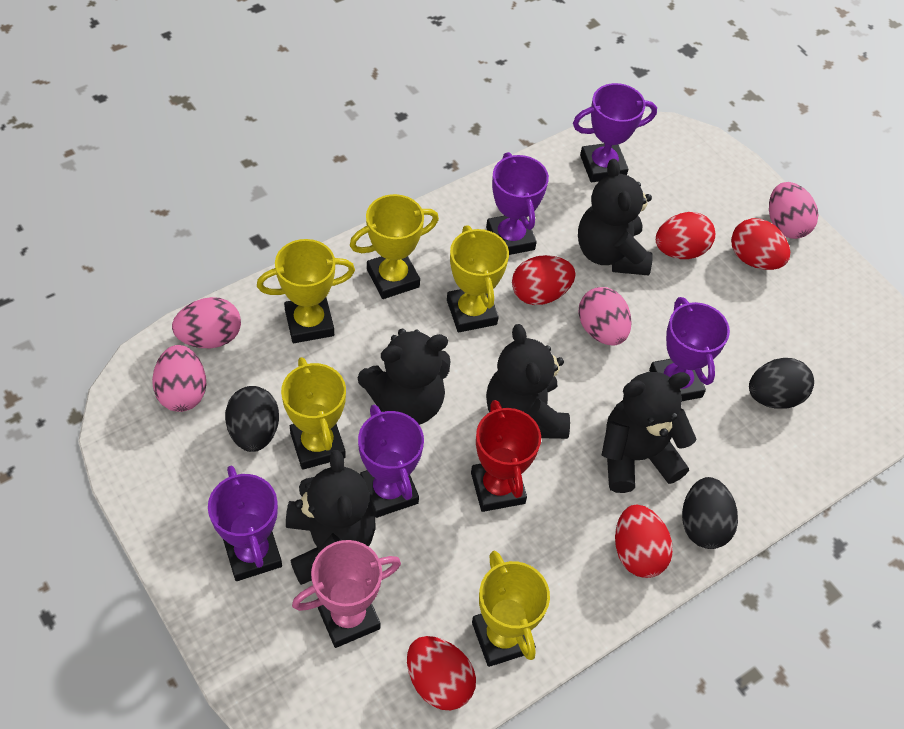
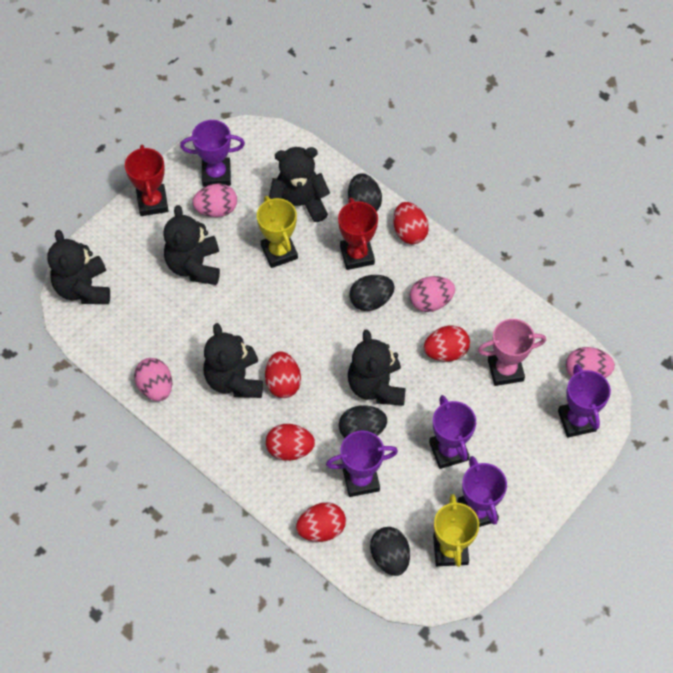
black egg: 3 -> 4
red trophy: 1 -> 2
yellow trophy: 5 -> 2

